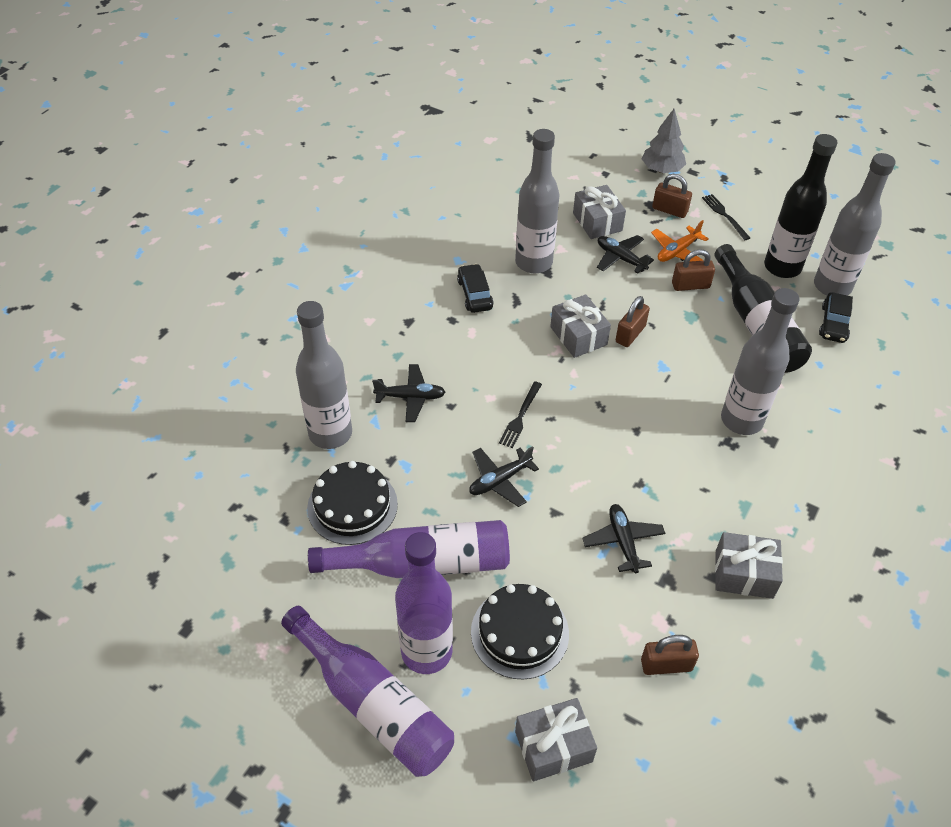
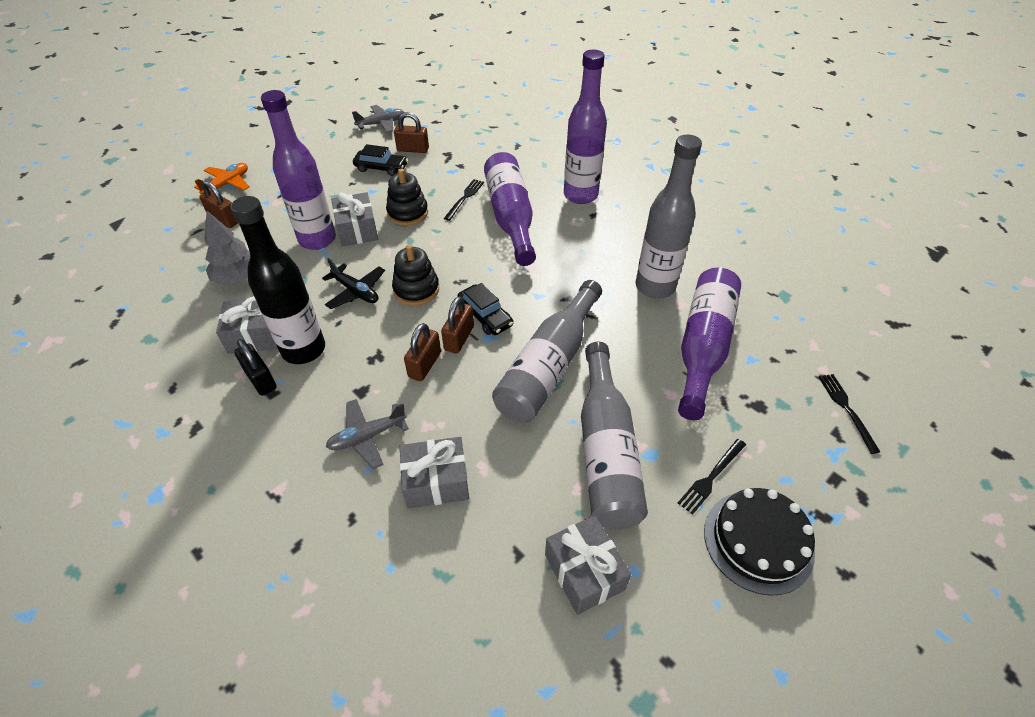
black bottle: 2 -> 1
black cake: 2 -> 1
black fork: 2 -> 3
black padlock: 0 -> 1
black plane: 4 -> 1
black stacking toy: 0 -> 2
grey bottle: 4 -> 3
grey plane: 0 -> 2
purple bottle: 3 -> 4

